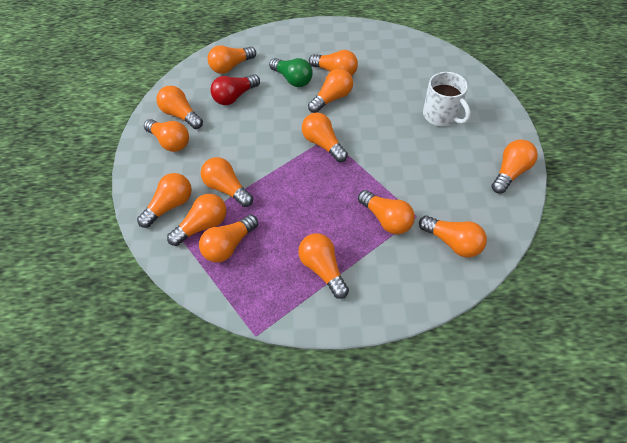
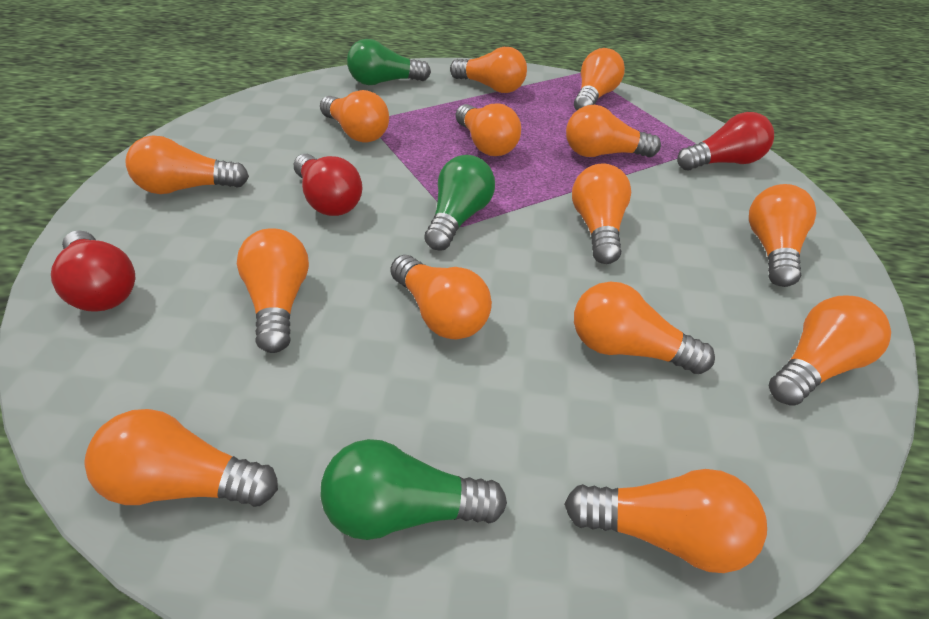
green light bulb: 1 -> 3
red light bulb: 1 -> 3
white mug: 1 -> 0

